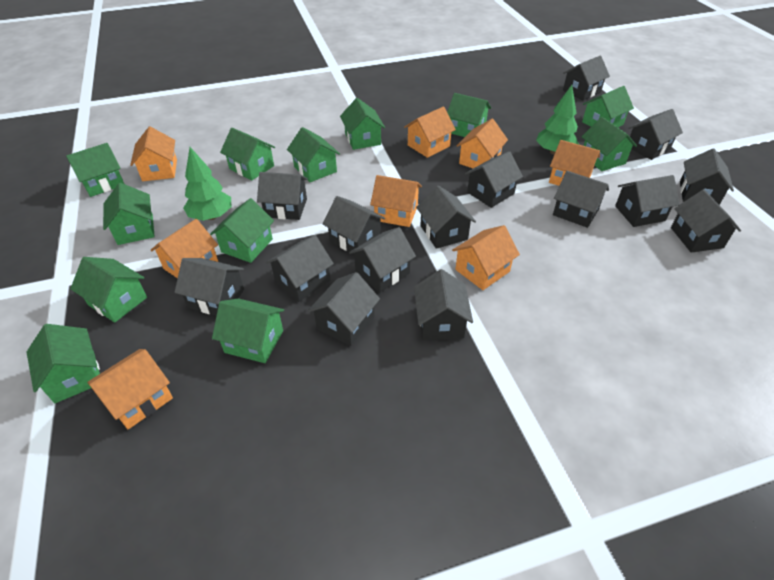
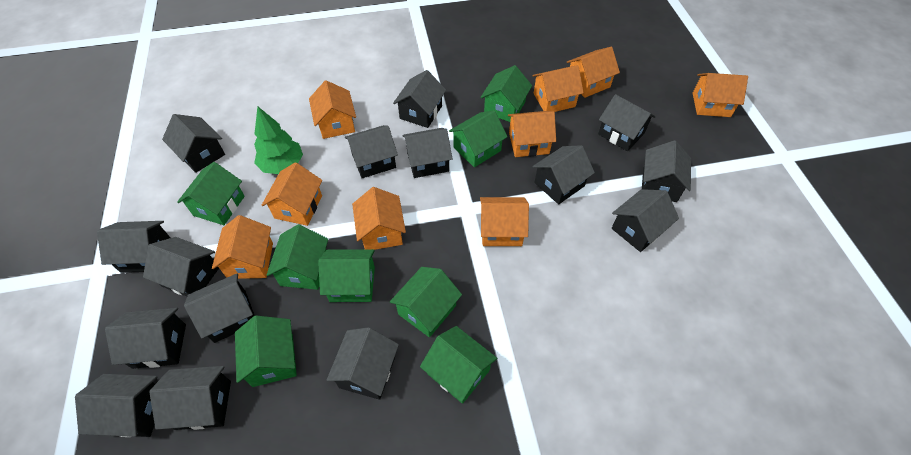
green house: 12 -> 8
green tree: 2 -> 1
orange house: 8 -> 9

